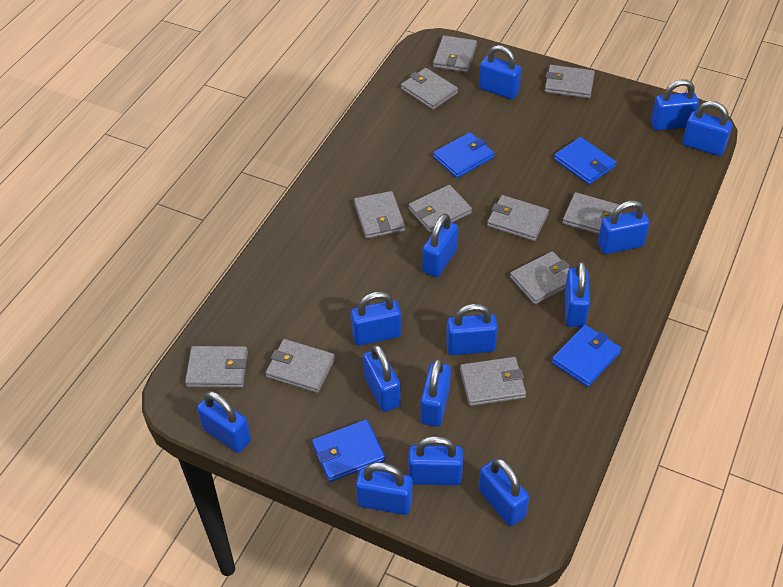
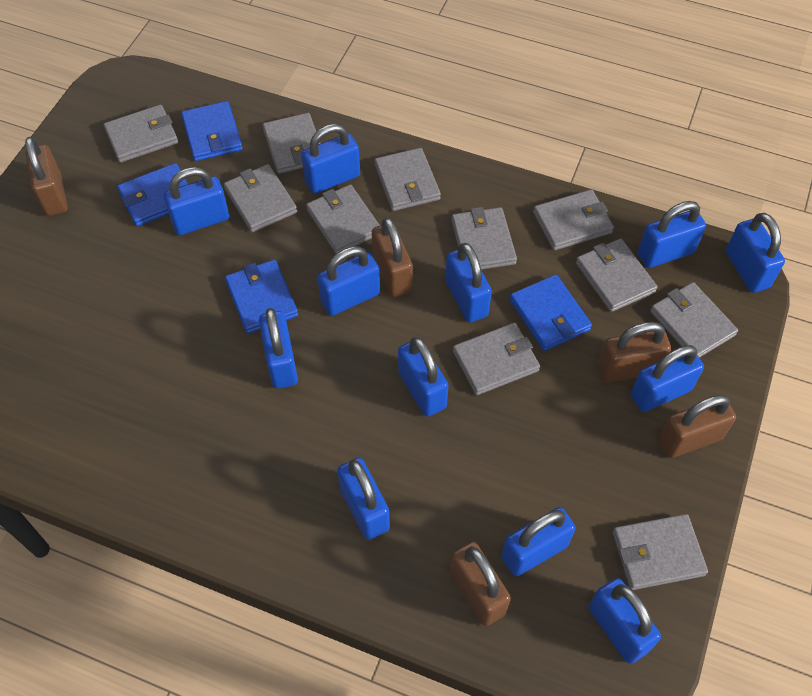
blue padlock: 14 -> 12
brown padlock: 0 -> 5

